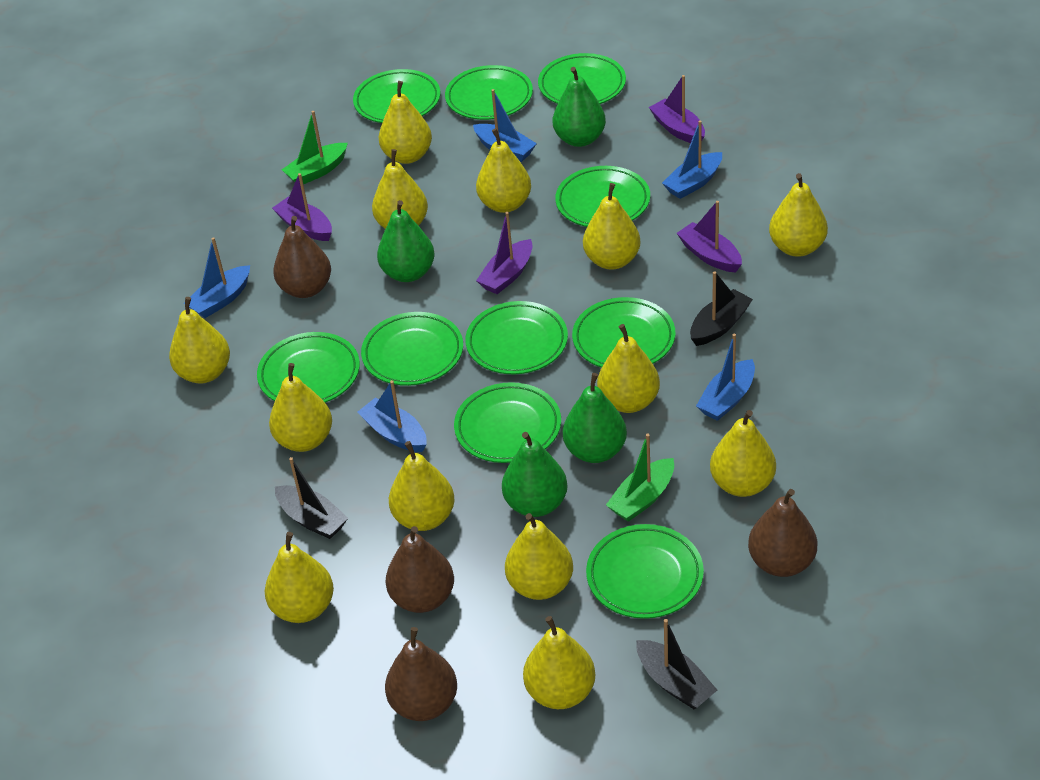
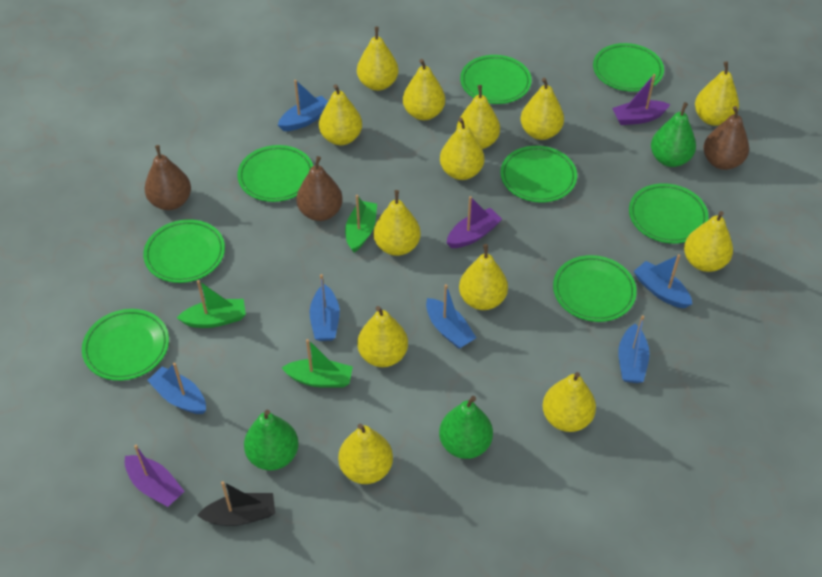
black boat: 3 -> 1
blue boat: 5 -> 6
brown pear: 4 -> 3
green boat: 2 -> 3
green pear: 4 -> 3
green plate: 10 -> 8
purple boat: 4 -> 3

